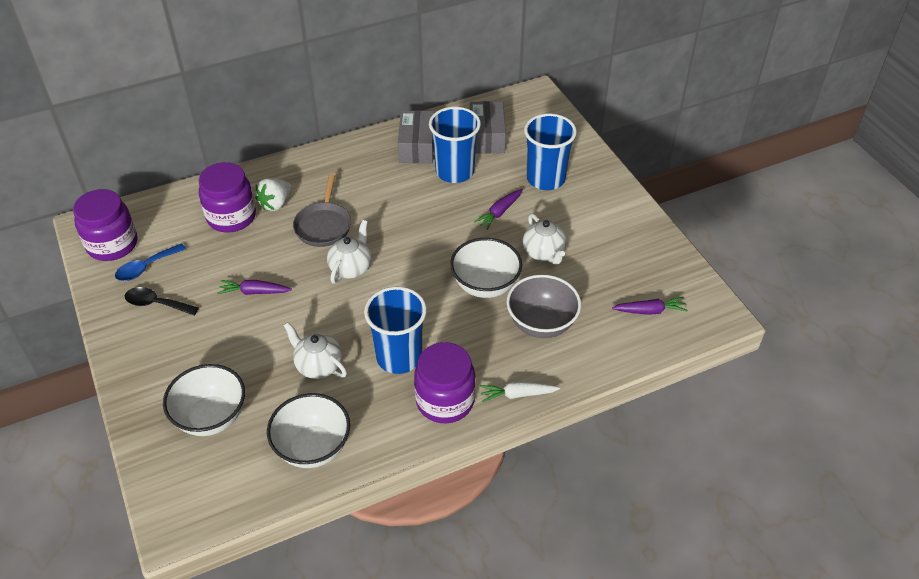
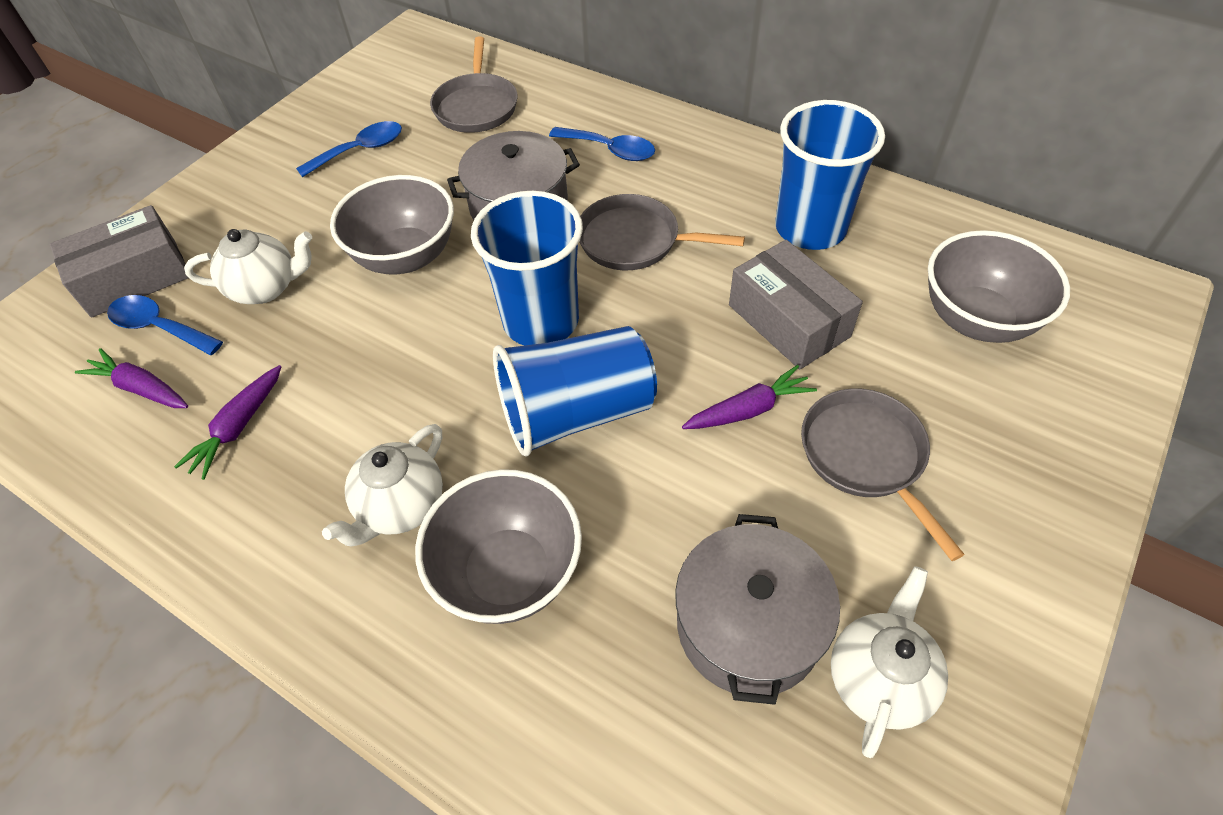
black spoon: 1 -> 0
blue spoon: 1 -> 3
grey bowl: 1 -> 3
grey pan: 1 -> 3
grey pot: 0 -> 2
purple jar: 3 -> 0
white bowl: 3 -> 0
white carrot: 1 -> 0
white strawberry: 1 -> 0

